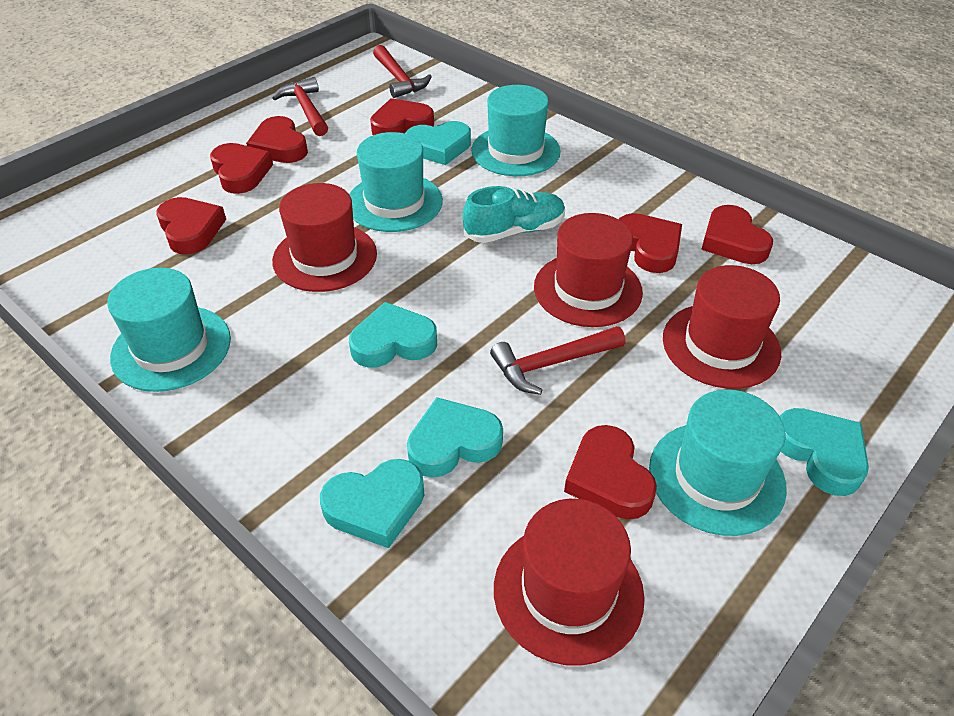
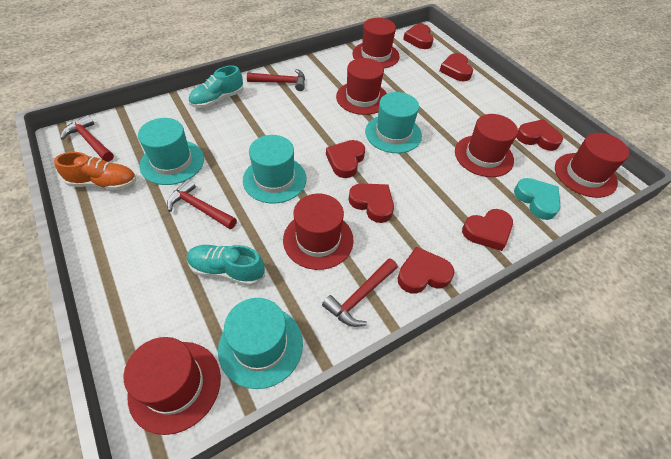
orange shoe: 0 -> 1
red hammer: 3 -> 4
red hat: 4 -> 6
turquoise heart: 5 -> 1
turquoise shoe: 1 -> 2

